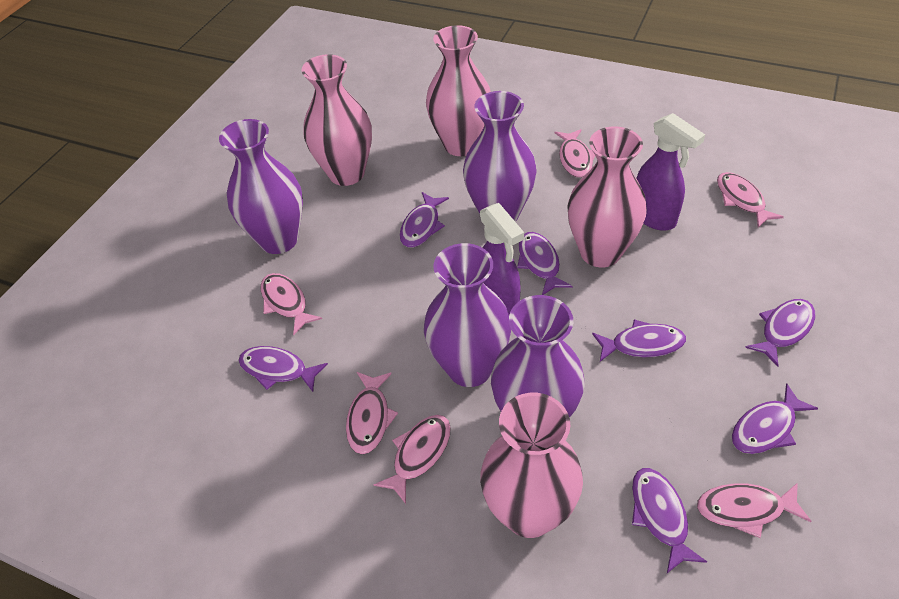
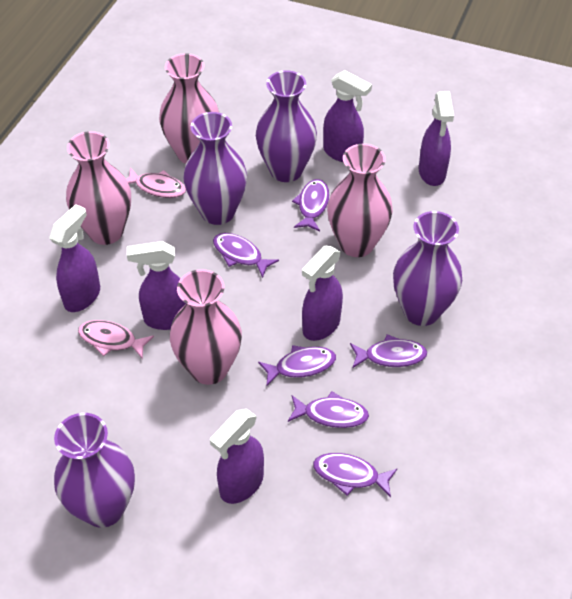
pink fish: 6 -> 2
purple fish: 7 -> 6
purple spray bottle: 2 -> 6

